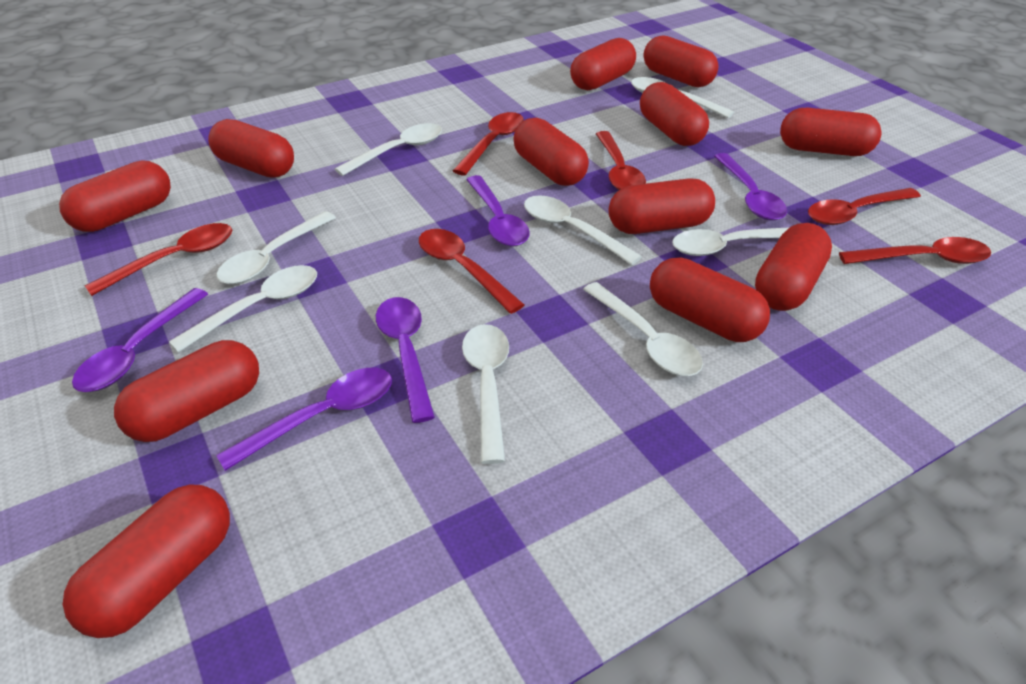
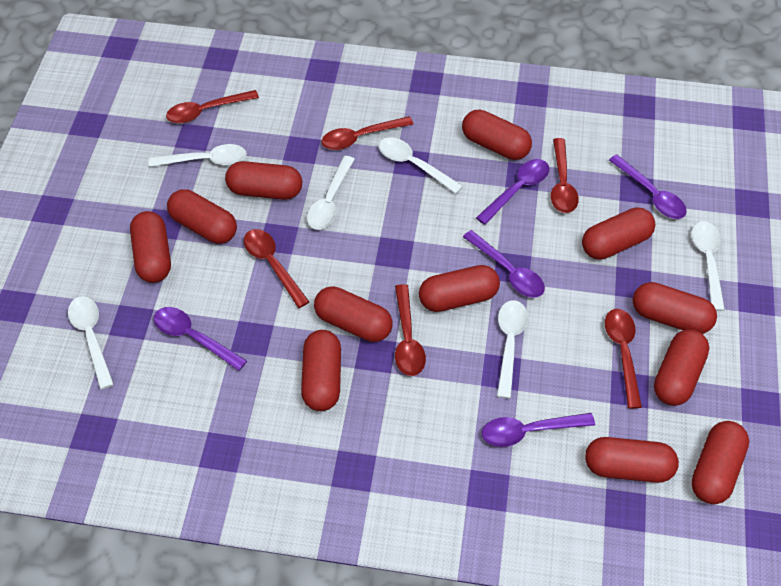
white spoon: 8 -> 6

